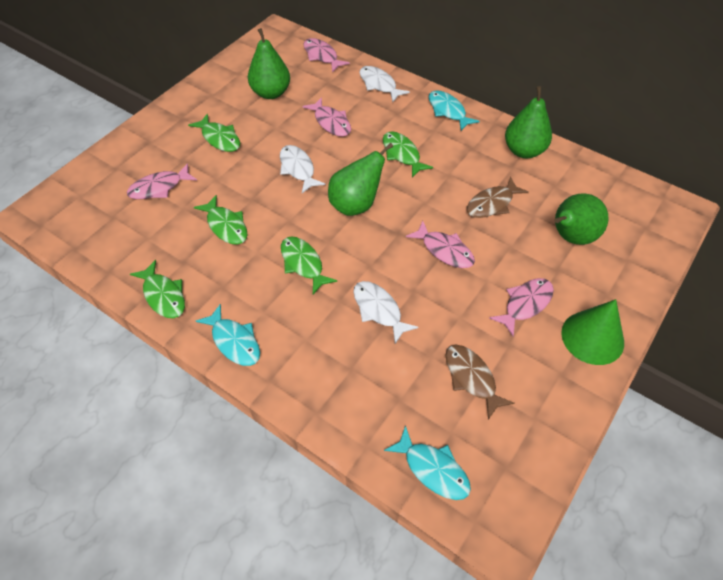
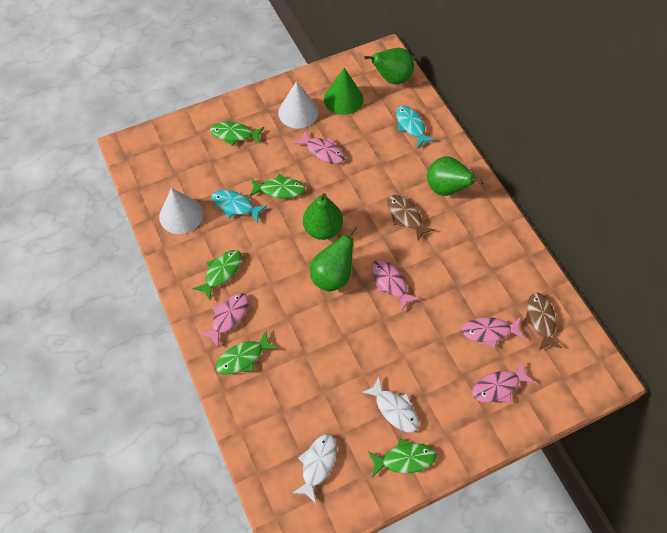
turquoise fish: 3 -> 2
white cone: 0 -> 2
white fish: 3 -> 2

